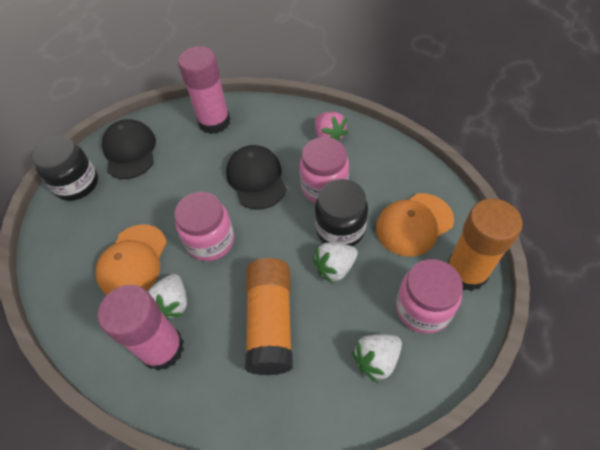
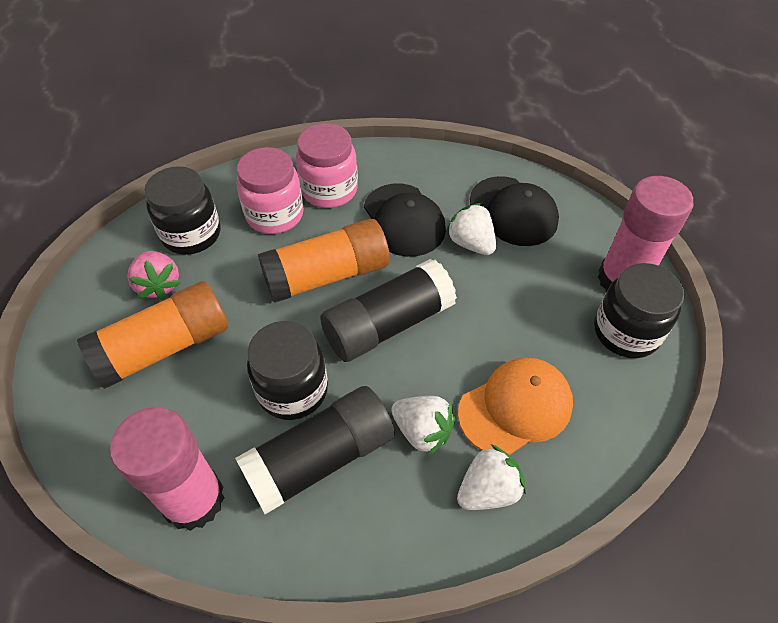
black glue stick: 0 -> 2
black jar: 2 -> 3
orange cap: 2 -> 1
pink jar: 3 -> 2

